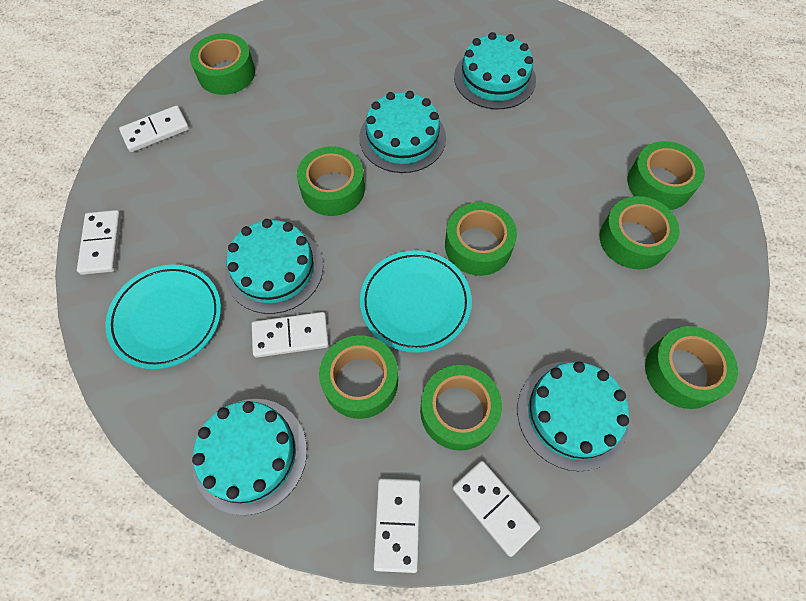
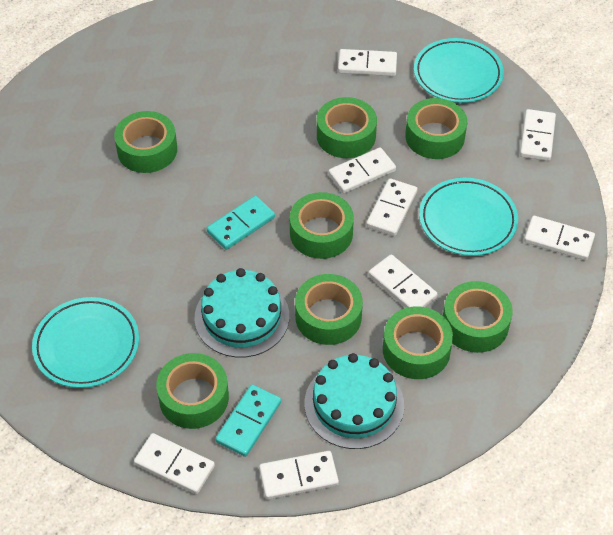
turquoise cake: 5 -> 2
turquoise domino: 0 -> 2
turquoise plate: 2 -> 3
white domino: 5 -> 8

